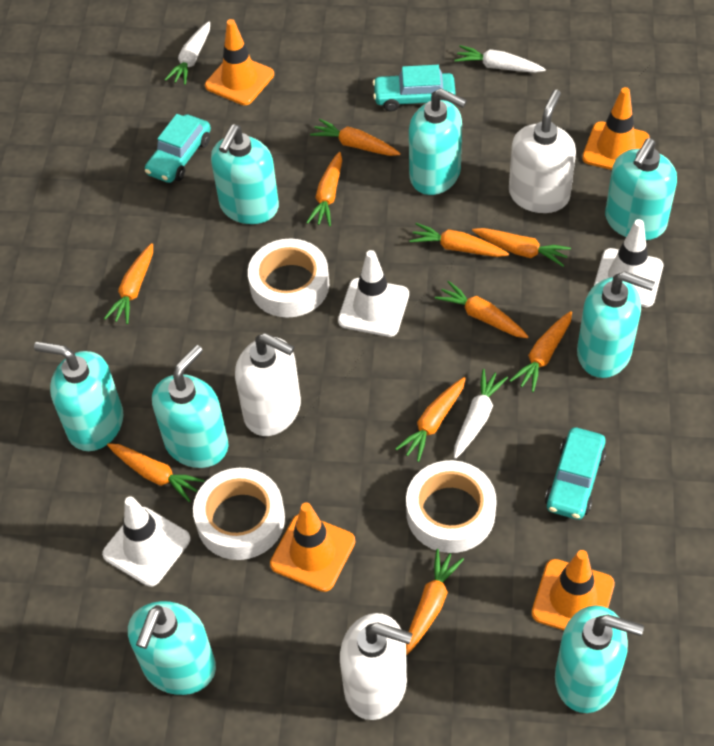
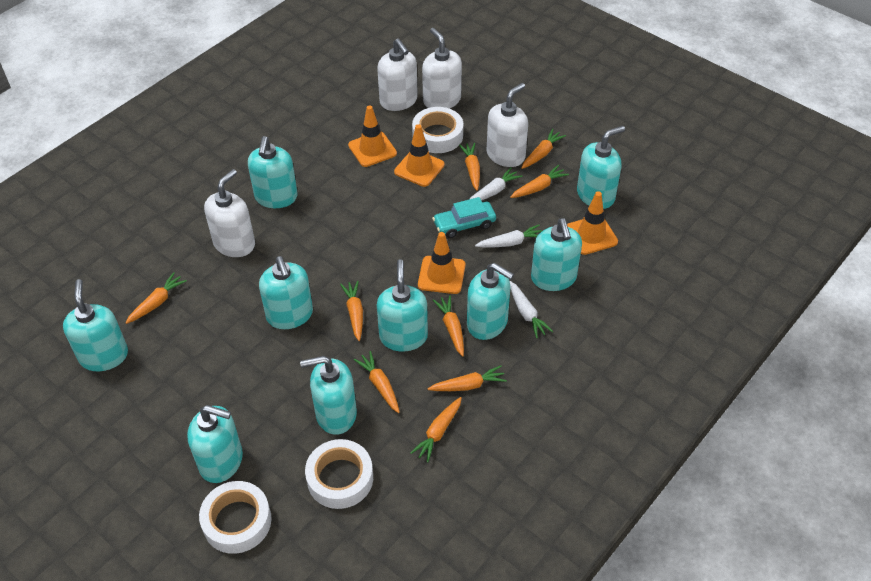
orange carrot: 10 -> 9
turquoise car: 3 -> 1
turquoise soap dispenser: 8 -> 9
white soap dispenser: 3 -> 4
white traffic cone: 3 -> 0

